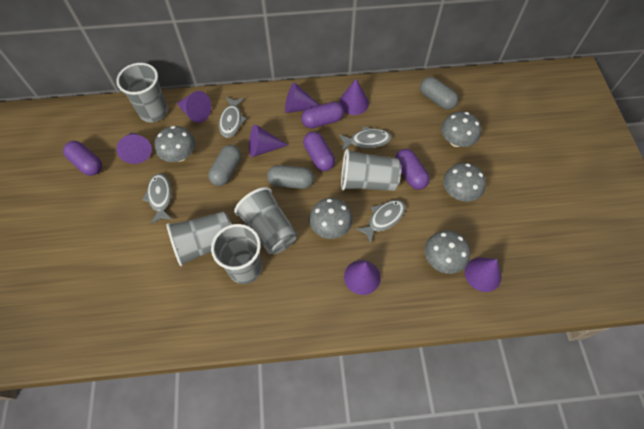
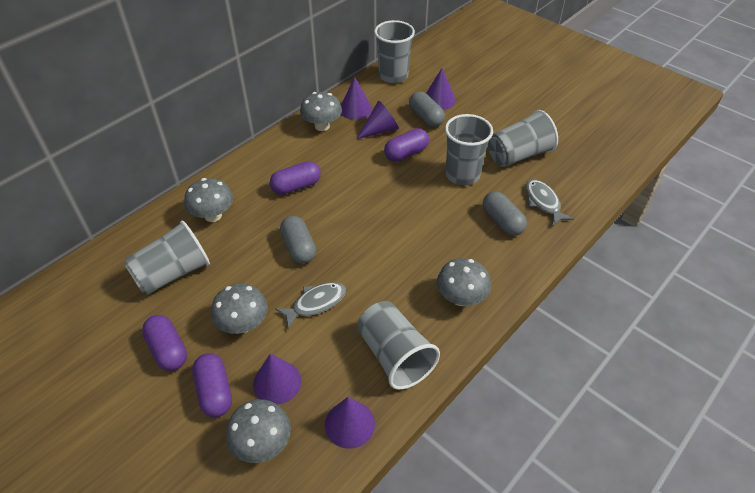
grey fish: 4 -> 2
purple cone: 7 -> 5

